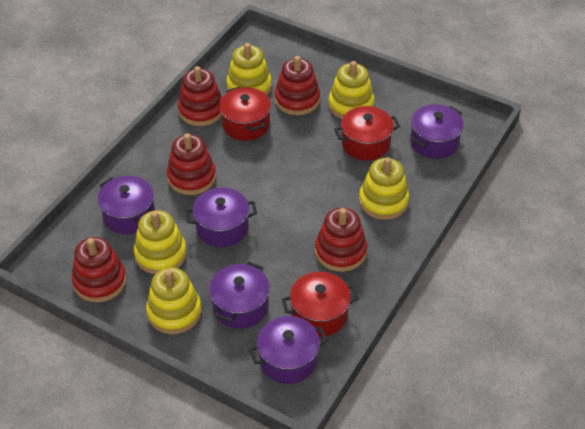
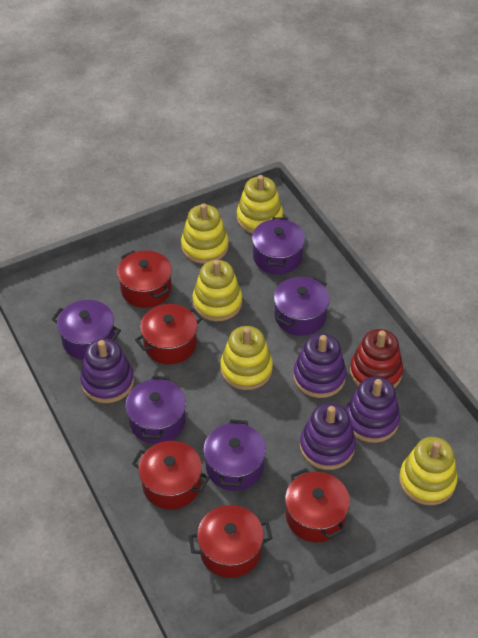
purple stacking toy: 0 -> 4
red pot: 3 -> 5
red stacking toy: 5 -> 1

